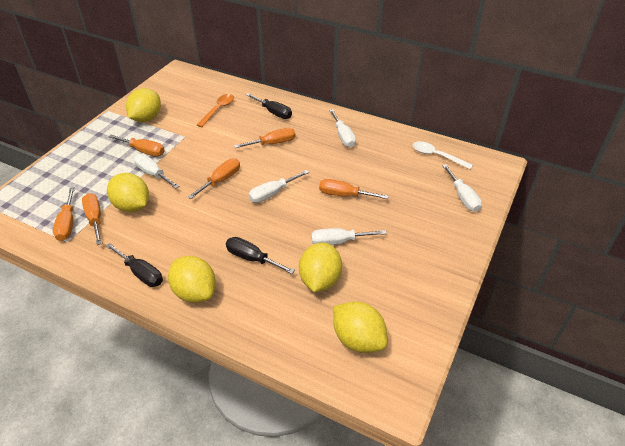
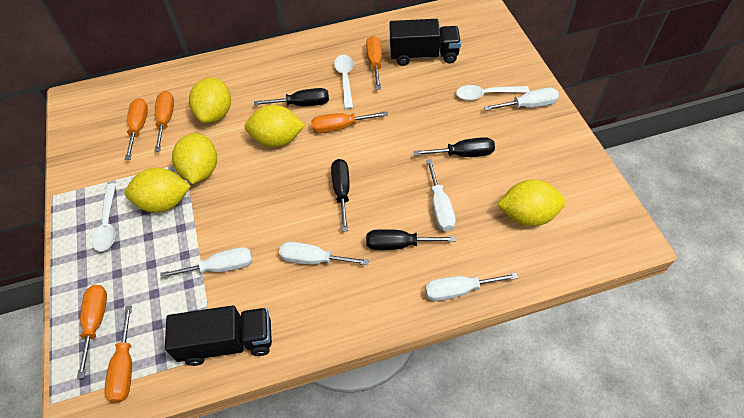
black screwdriver: 3 -> 4
black truck: 0 -> 2
orange spoon: 1 -> 0
white spoon: 1 -> 3

